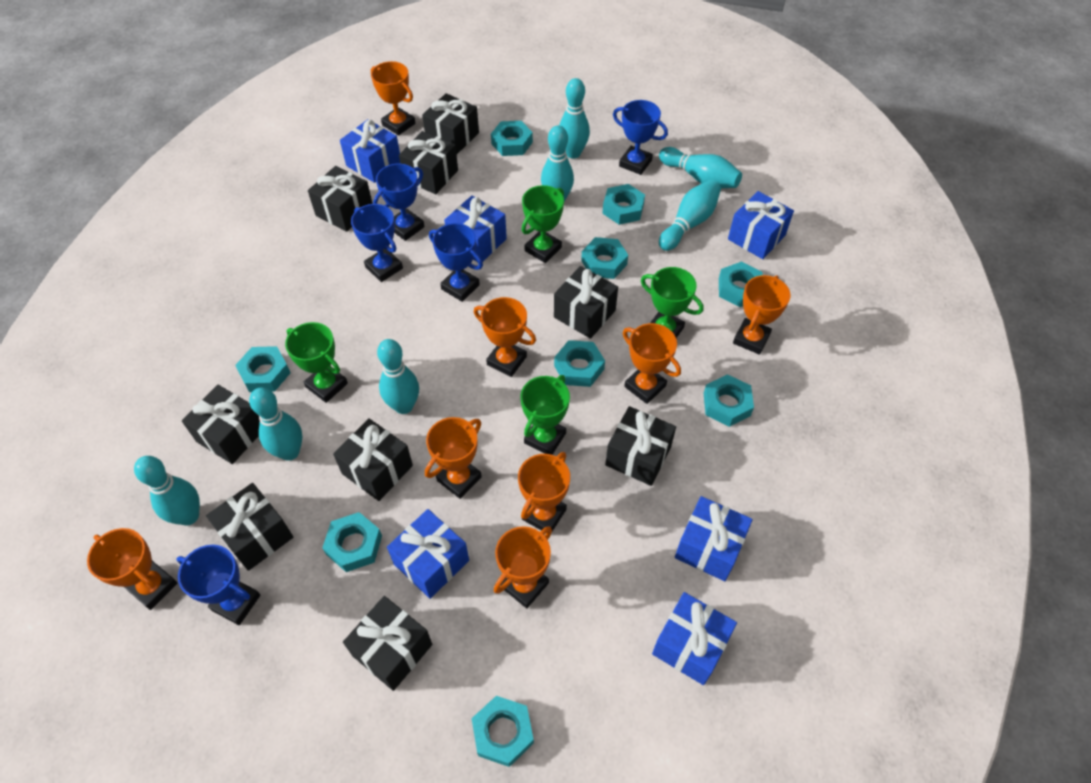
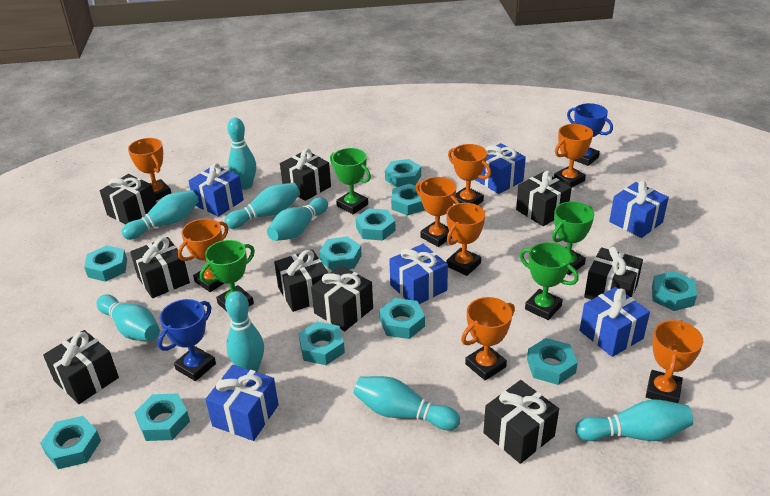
blue trophy: 5 -> 2
turquoise bowling pin: 7 -> 8
turquoise nut: 9 -> 11

